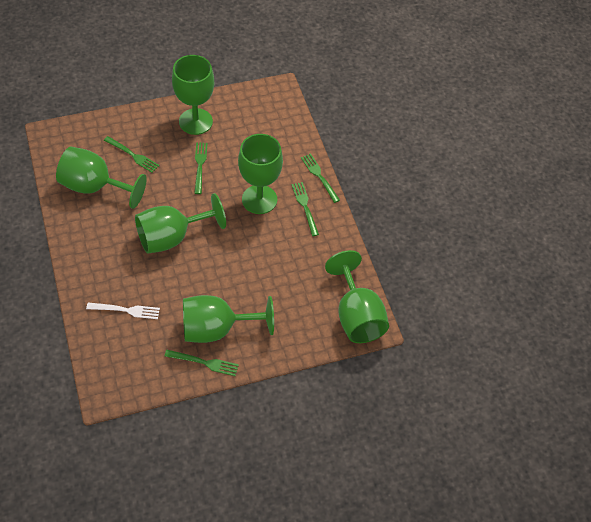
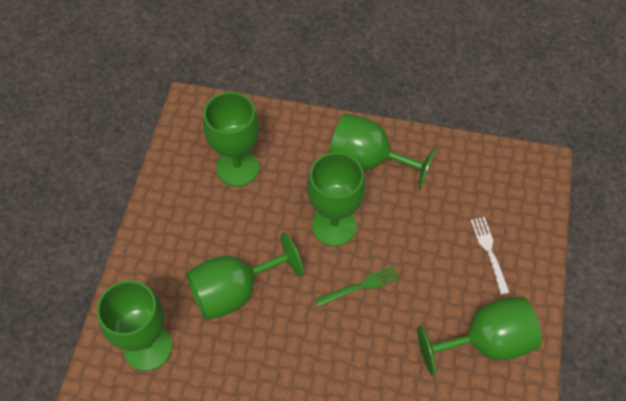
green fork: 5 -> 1

